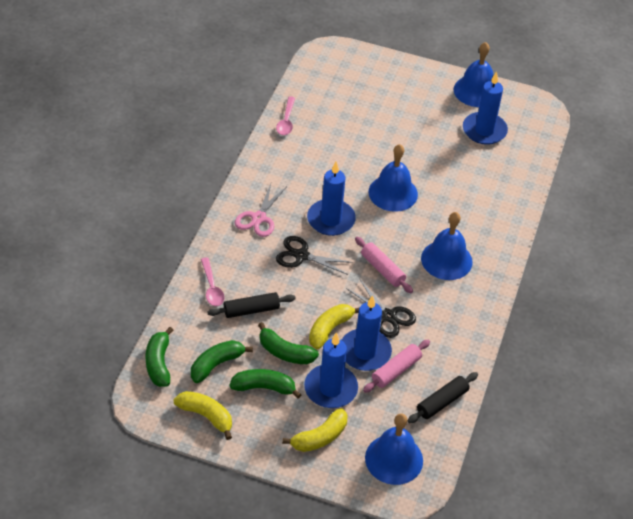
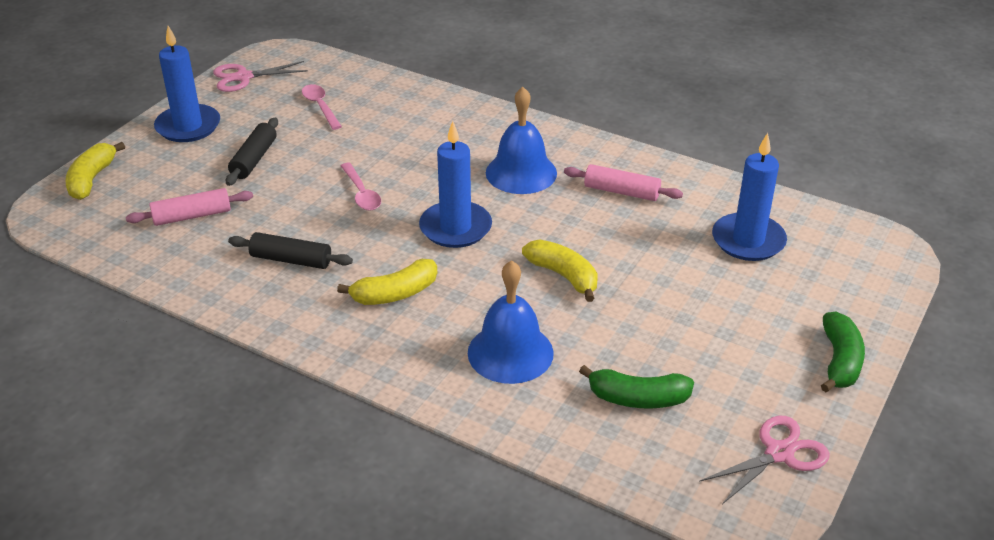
black scissors: 2 -> 0
blue bell: 4 -> 2
blue candle: 4 -> 3
green banana: 4 -> 2
pink scissors: 1 -> 2

